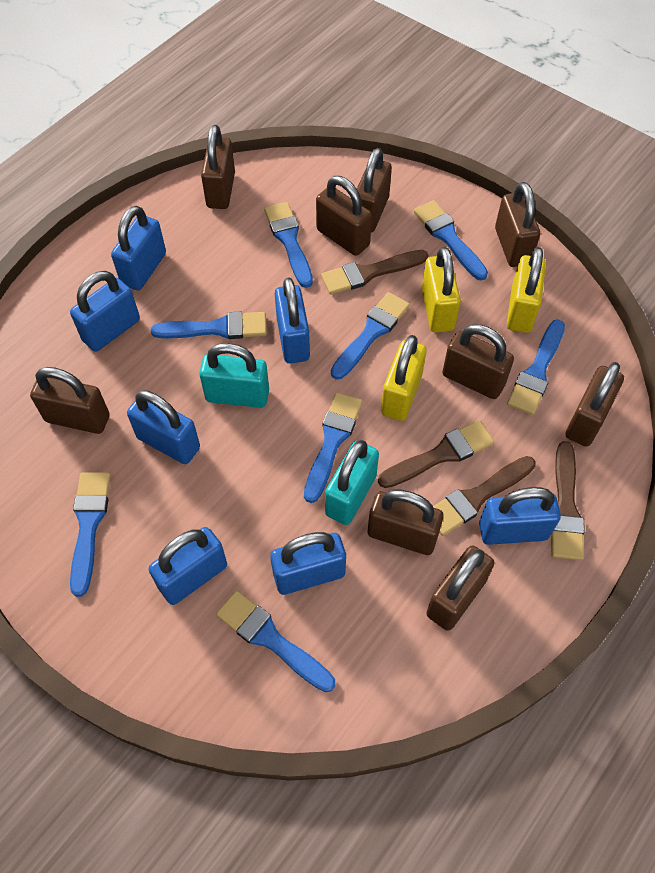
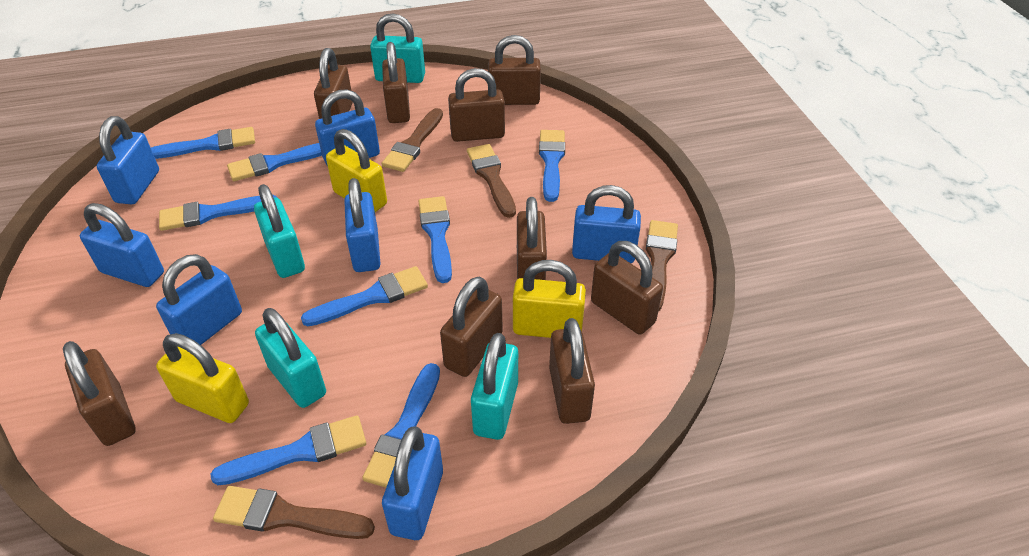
turquoise padlock: 2 -> 4

